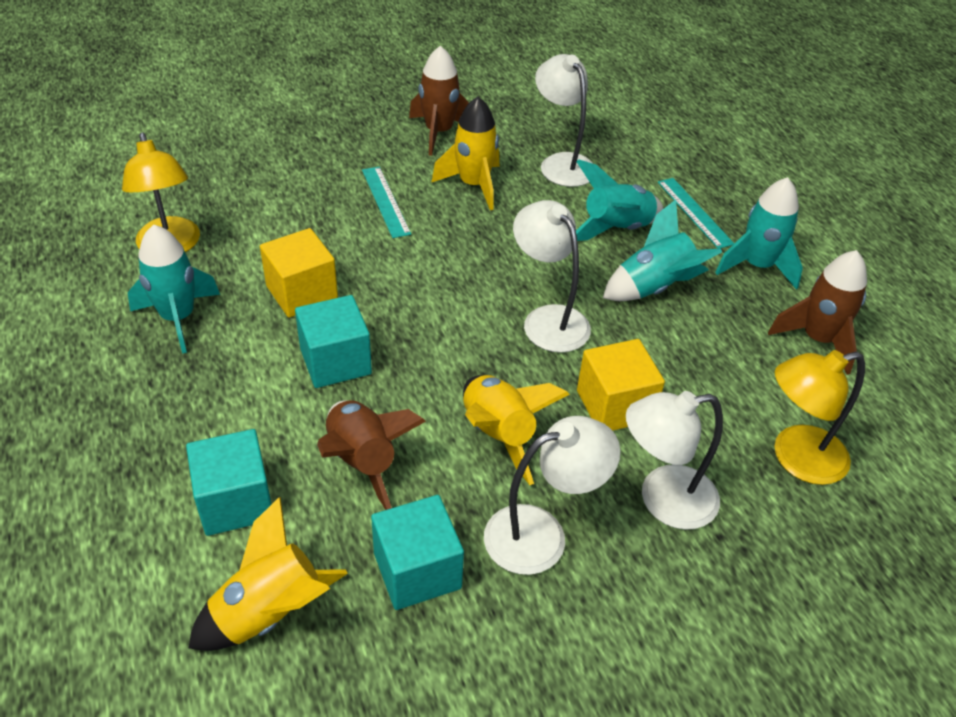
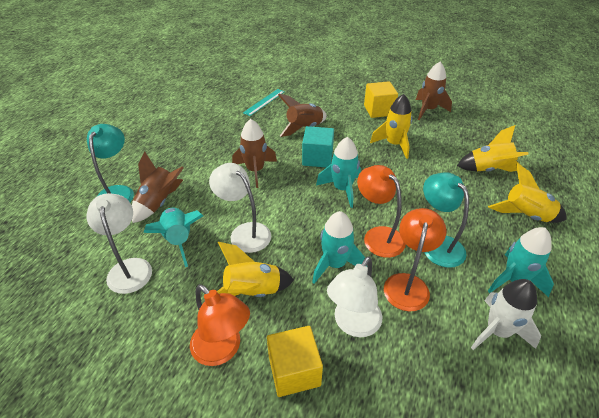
brown rocket: 3 -> 4
orange lamp: 0 -> 3
turquoise cube: 3 -> 1
turquoise lamp: 0 -> 2
turquoise ruler: 2 -> 1
white lamp: 4 -> 3
white rocket: 0 -> 1
yellow lamp: 2 -> 0
yellow rocket: 3 -> 4

